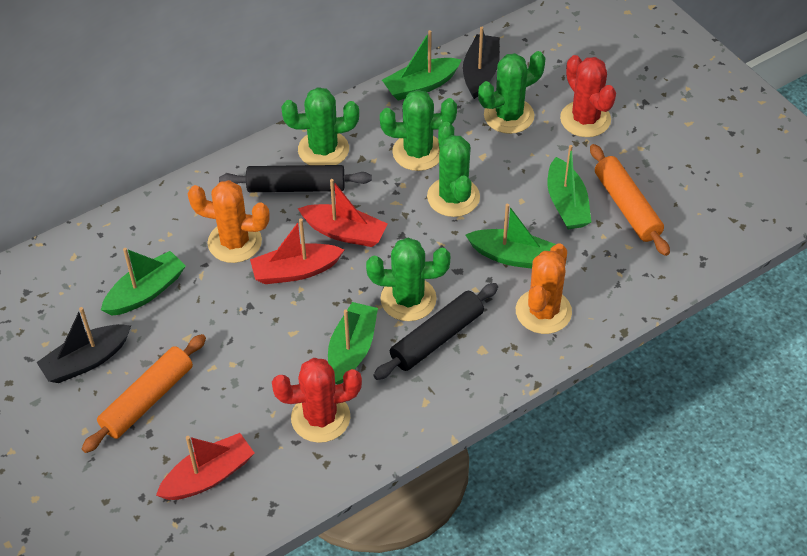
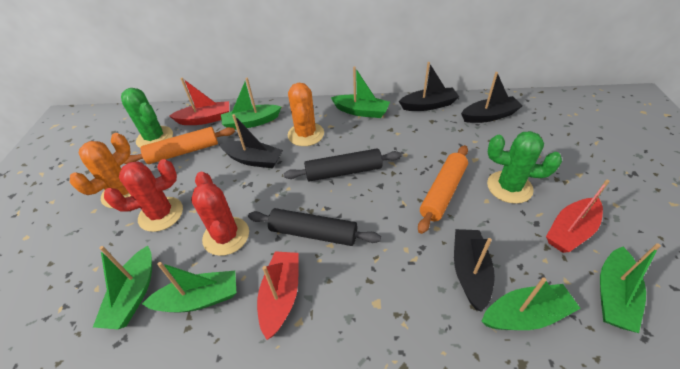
black boat: 2 -> 4
green boat: 5 -> 6
green cactus: 5 -> 2

